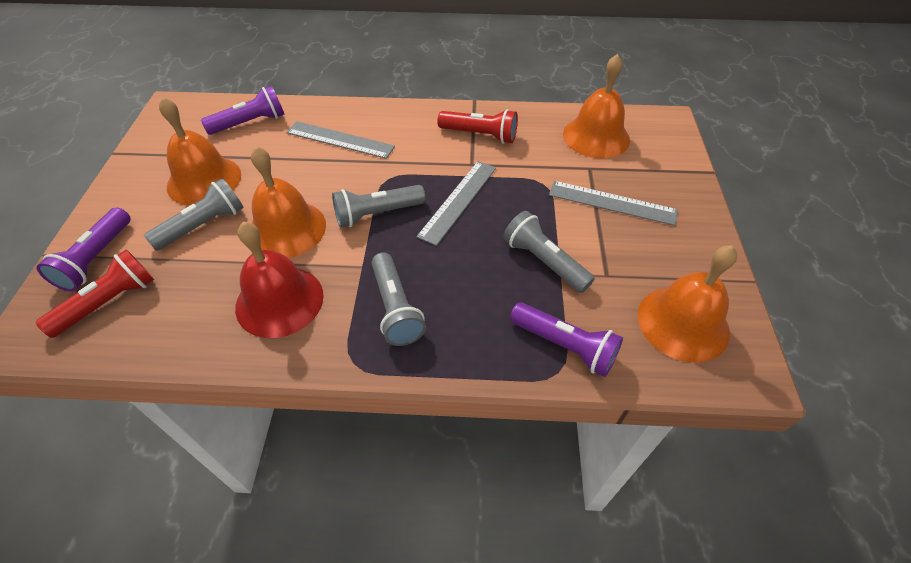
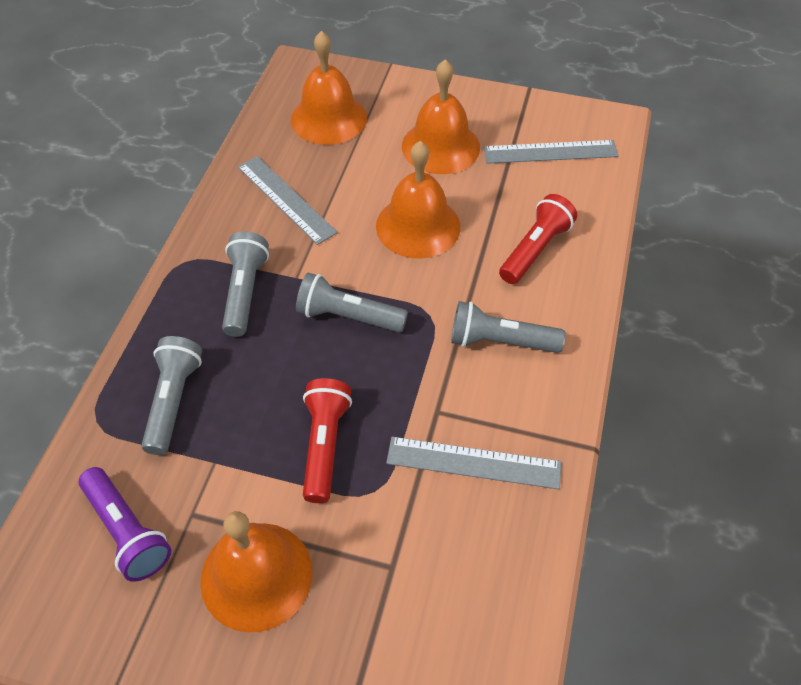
purple flashlight: 3 -> 1
red bell: 1 -> 0

